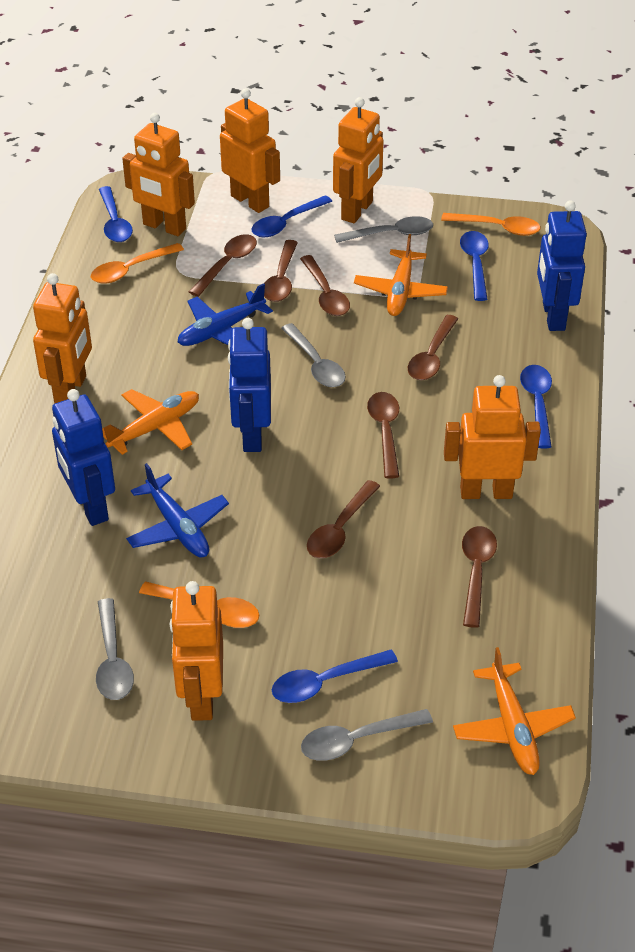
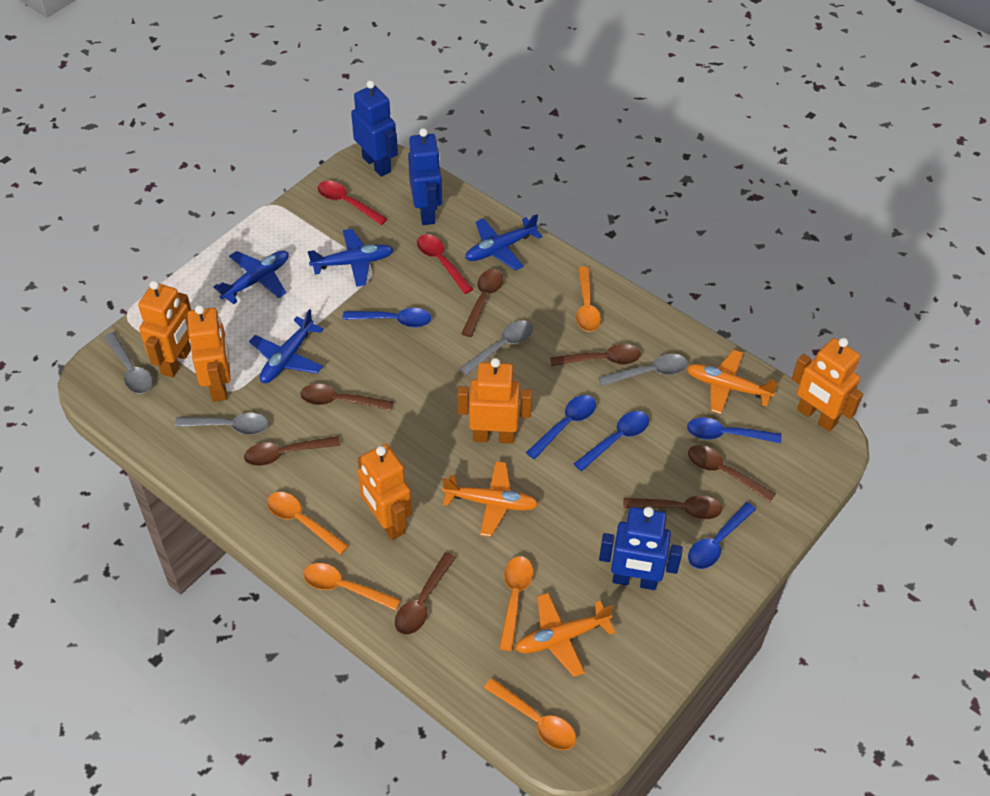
blue plane: 2 -> 4
orange robot: 6 -> 5
orange spoon: 3 -> 5
red spoon: 0 -> 2

